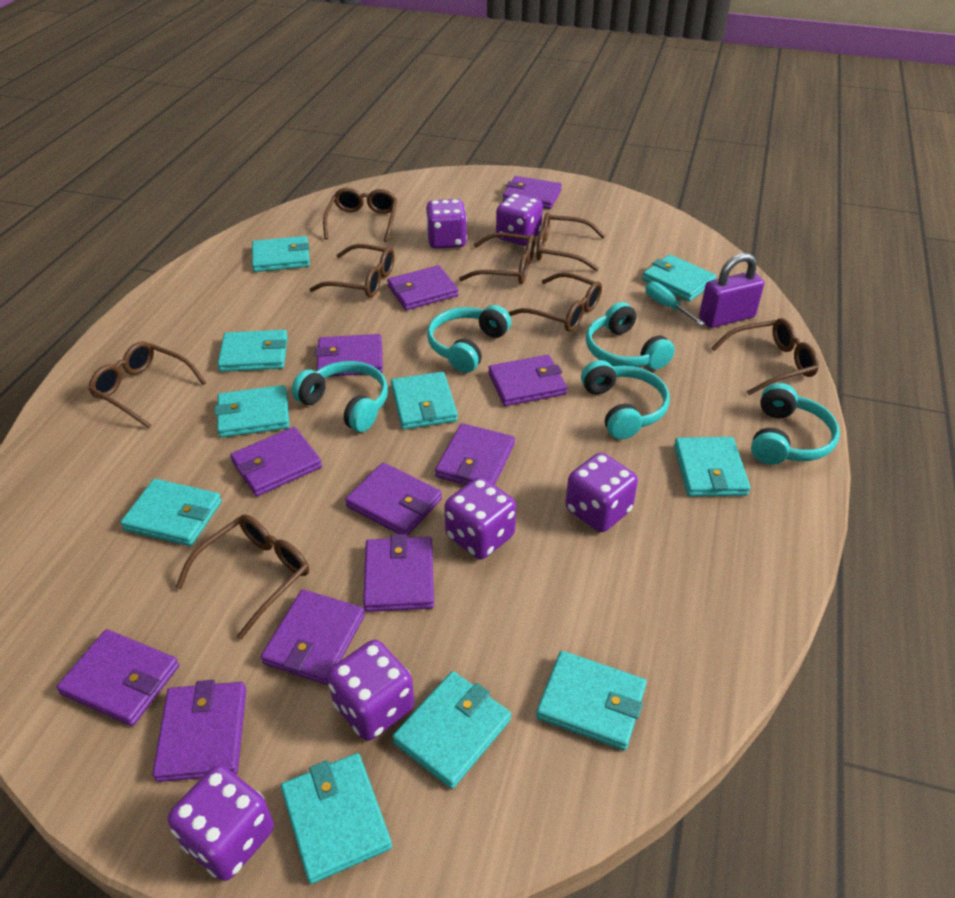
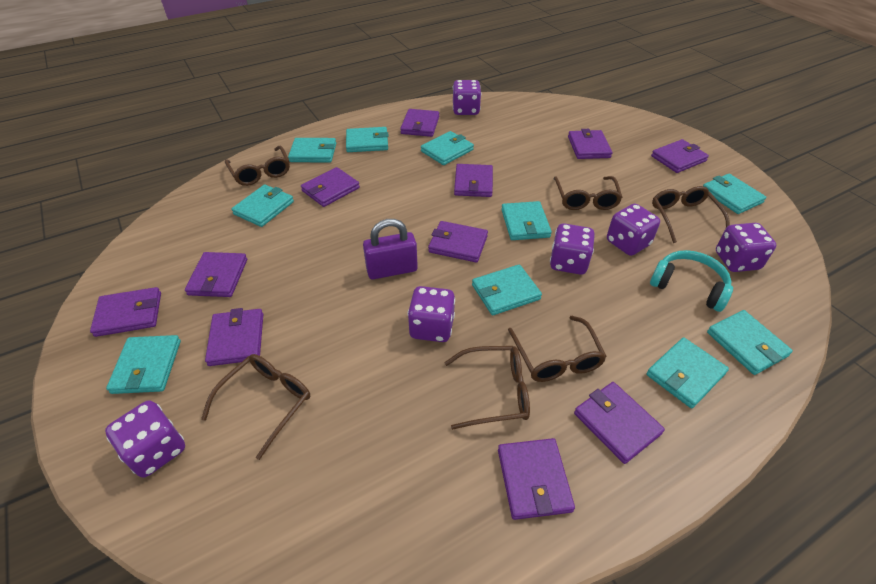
brown glasses: 8 -> 6
turquoise headphones: 5 -> 1
turquoise screwdriver: 1 -> 0

